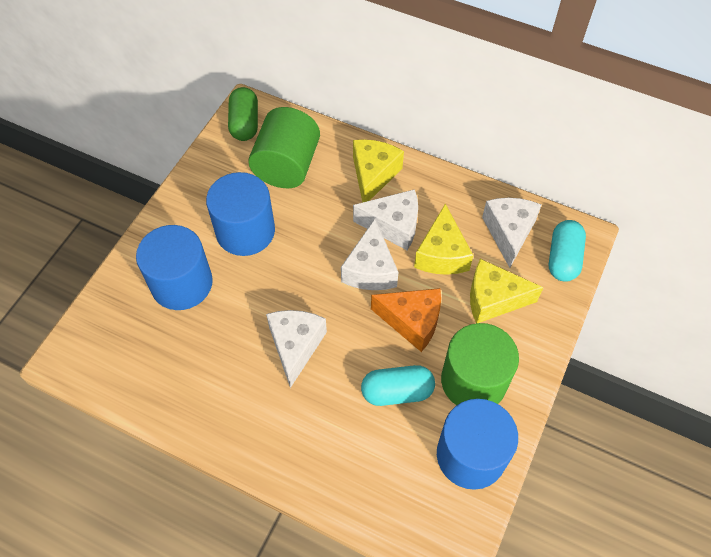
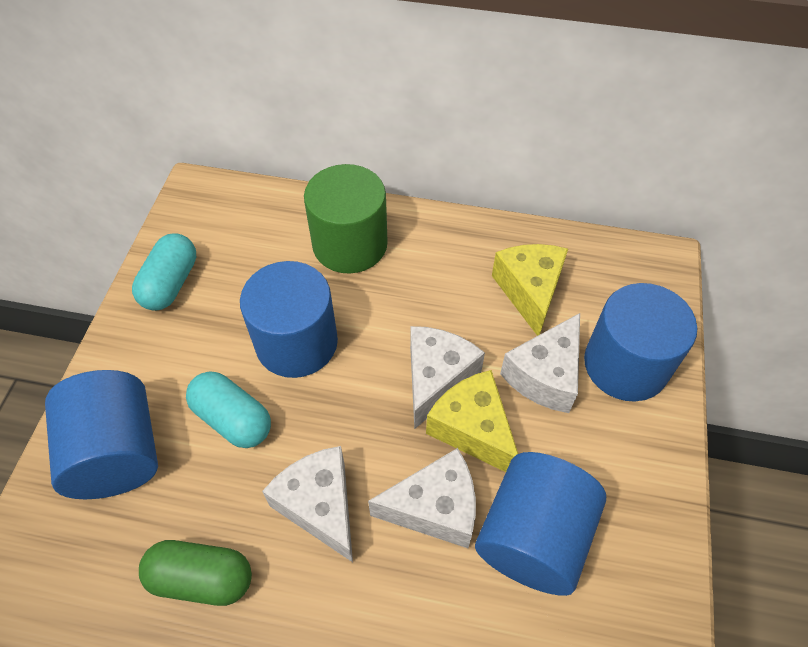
blue cylinder: 3 -> 4
green cylinder: 2 -> 1
orange cheese: 1 -> 0
yellow cheese: 3 -> 2

